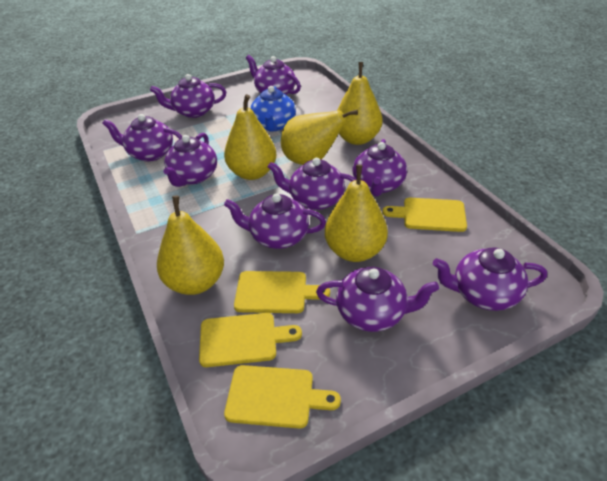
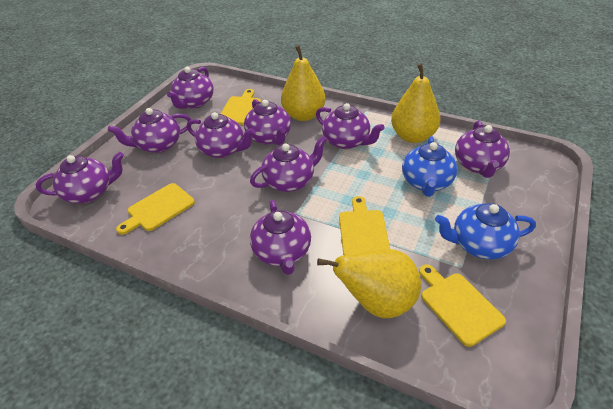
blue teapot: 1 -> 2
yellow pear: 5 -> 3

